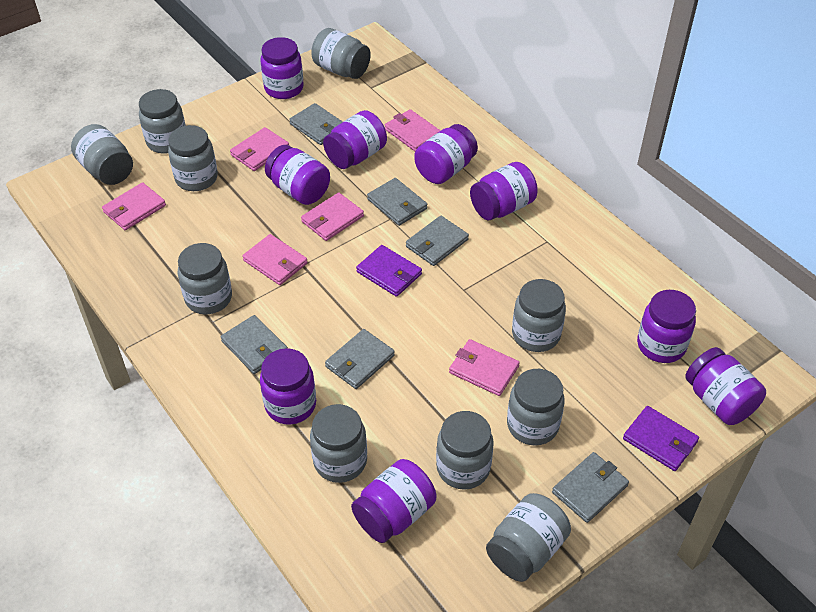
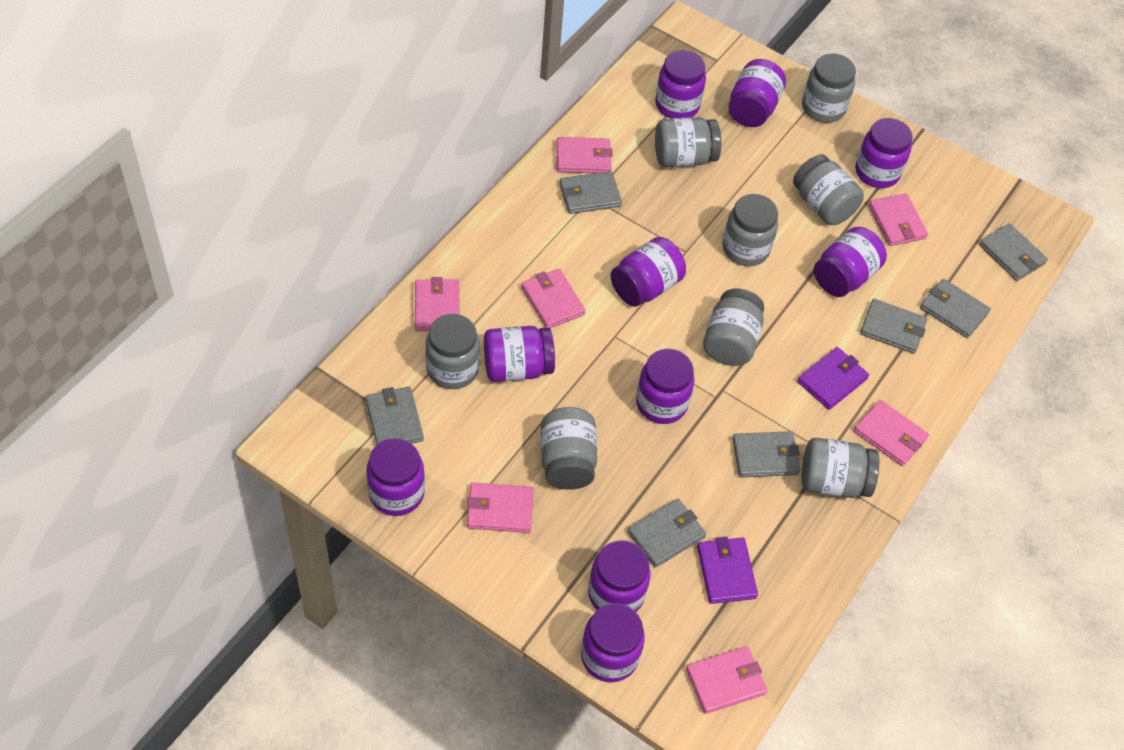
grey jar: 10 -> 8
grey wallet: 6 -> 7
pink wallet: 6 -> 7
purple jar: 9 -> 10

